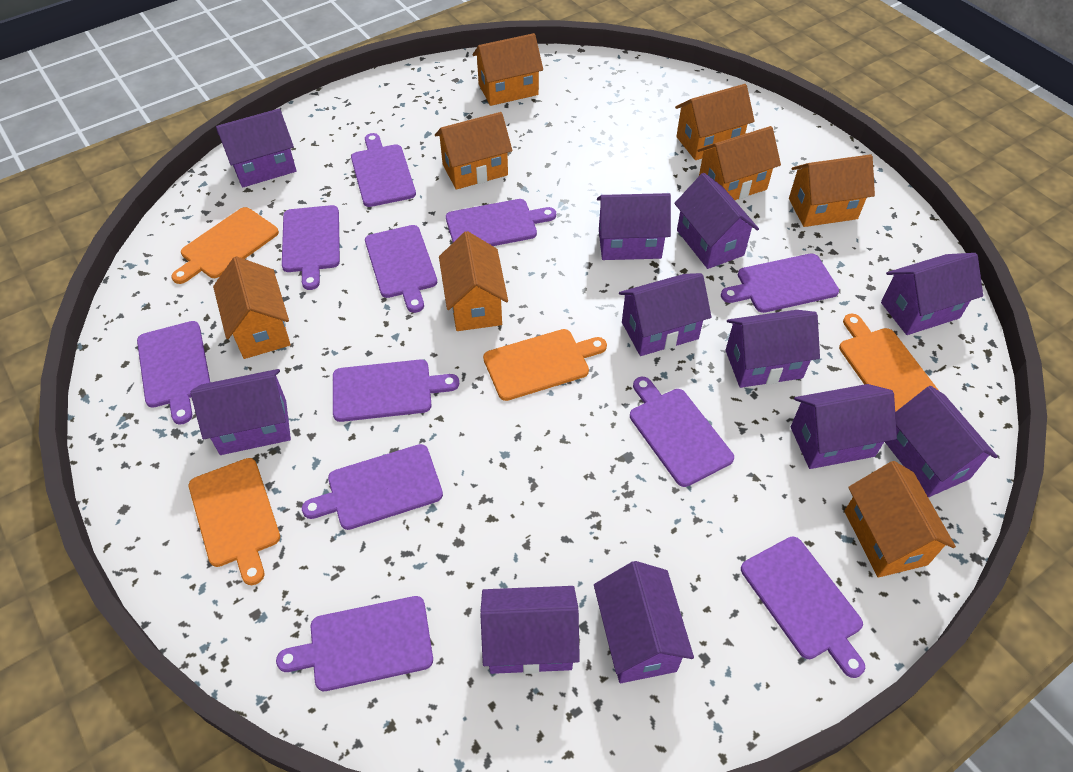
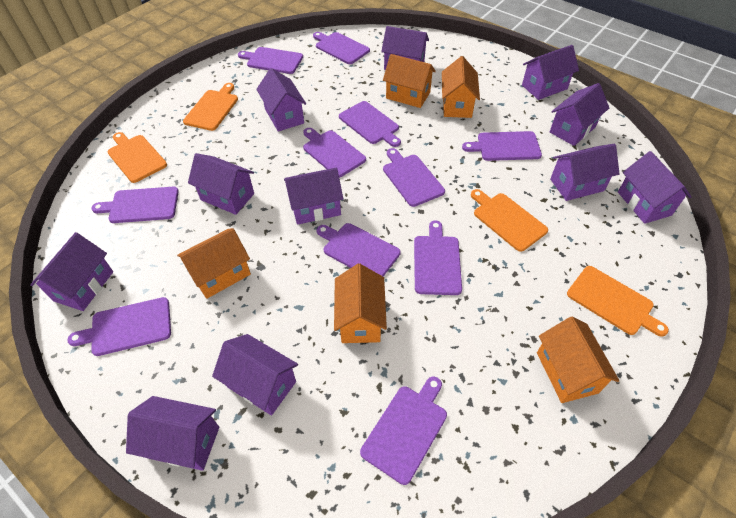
orange house: 8 -> 5

